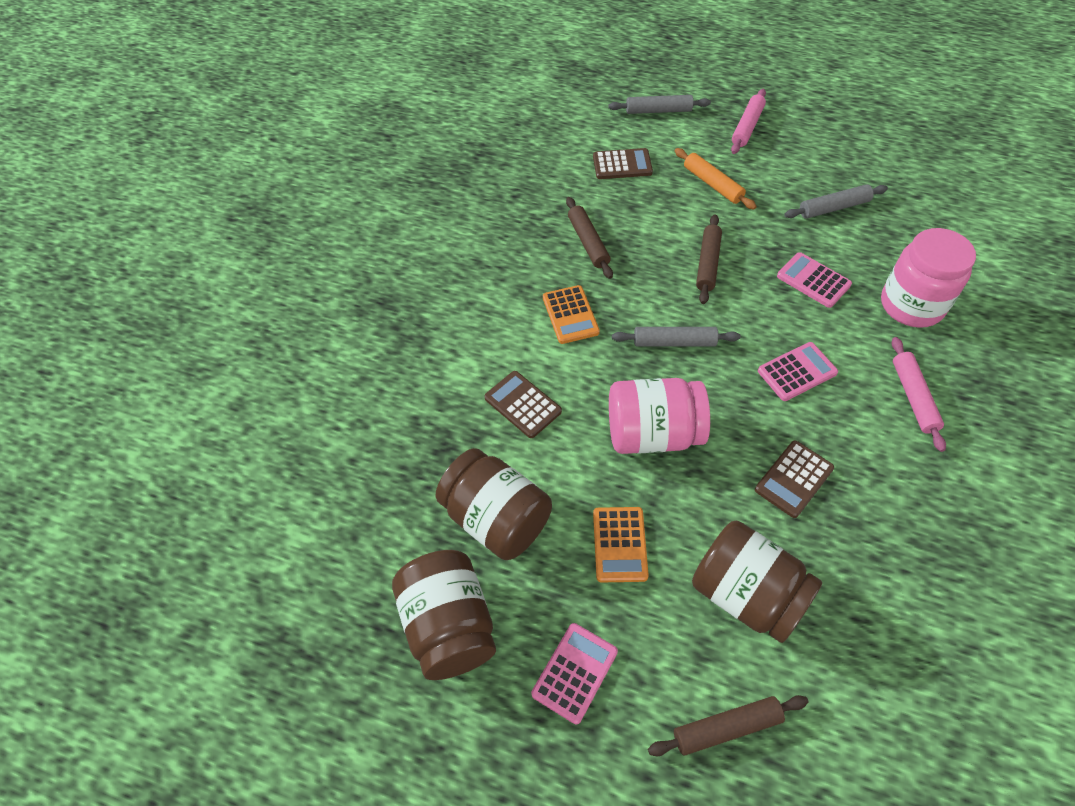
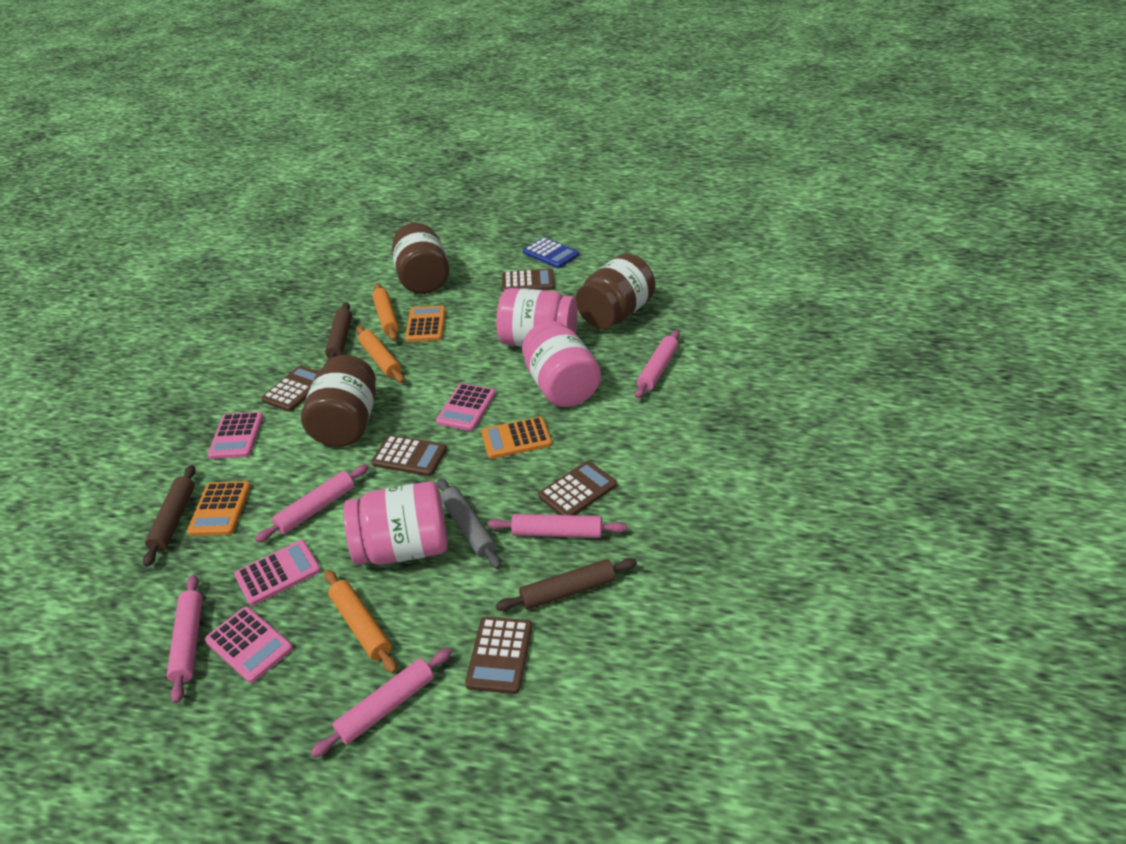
blue calculator: 0 -> 1
brown calculator: 3 -> 5
grey rolling pin: 3 -> 1
orange calculator: 2 -> 3
orange rolling pin: 1 -> 3
pink calculator: 3 -> 4
pink jar: 2 -> 3
pink rolling pin: 2 -> 5

